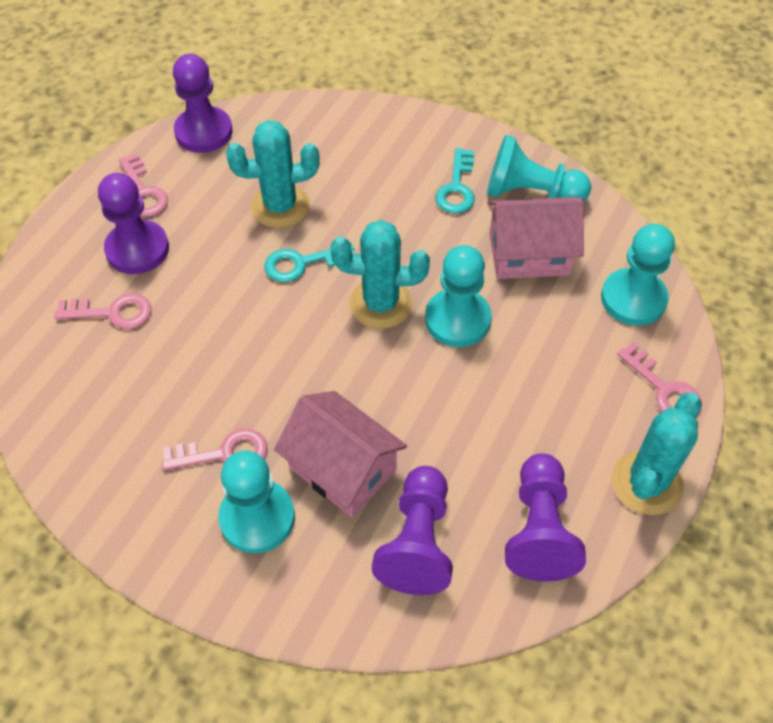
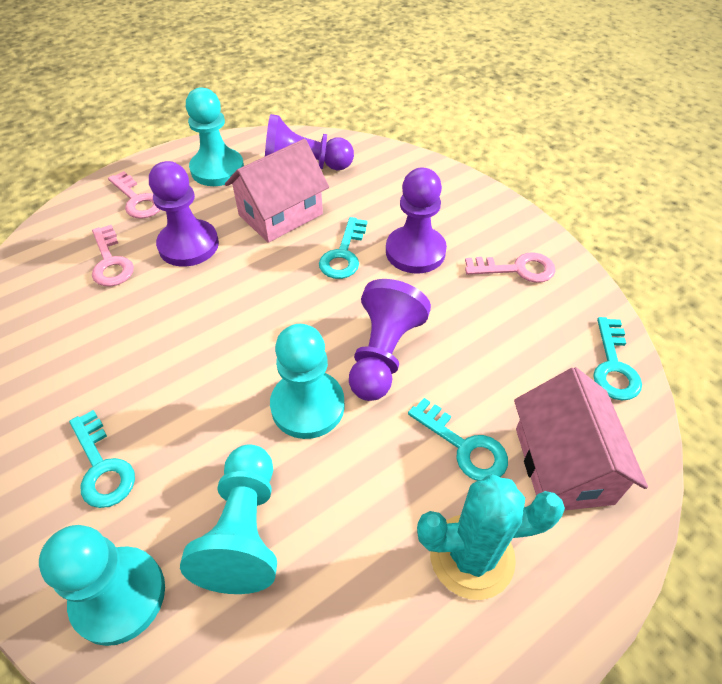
pink key: 4 -> 3
turquoise cactus: 3 -> 1
turquoise key: 2 -> 4

